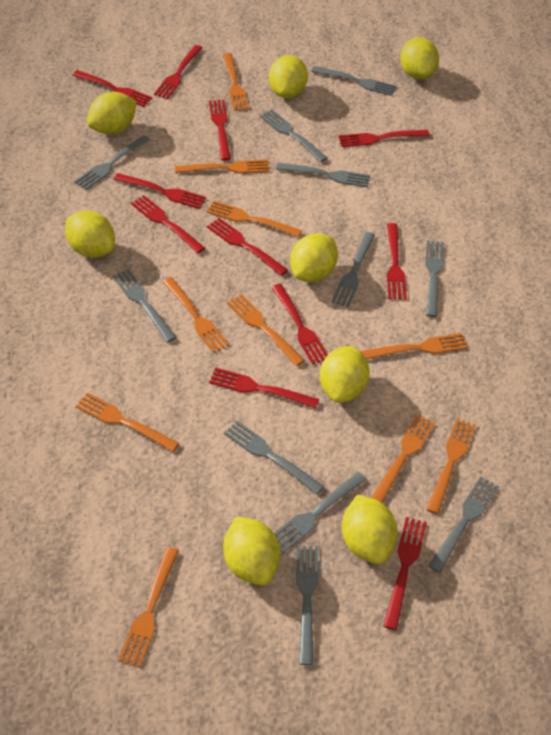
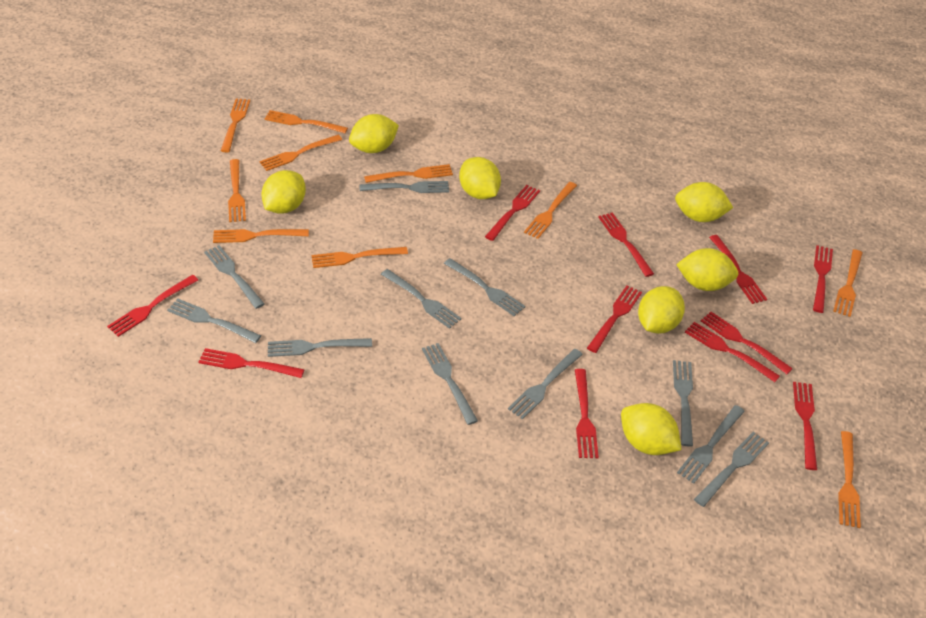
yellow lemon: 8 -> 7

